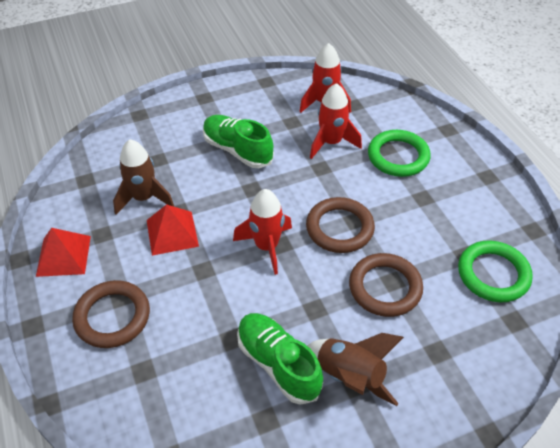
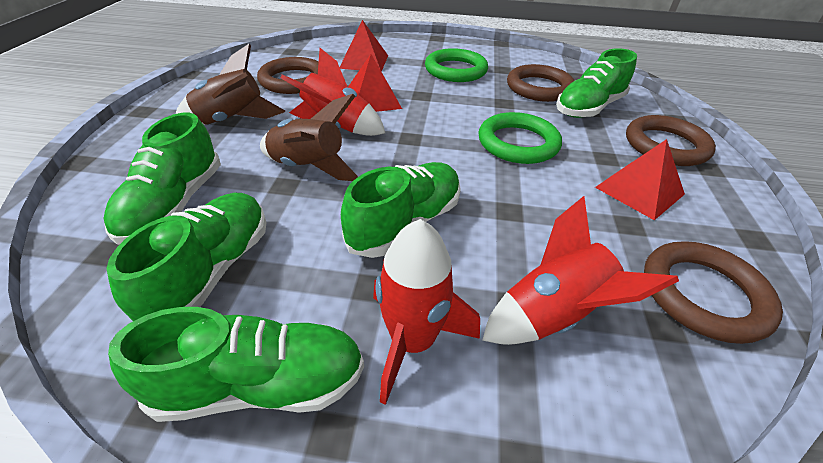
brown ring: 3 -> 4
green shoe: 2 -> 5
red pyramid: 2 -> 3

